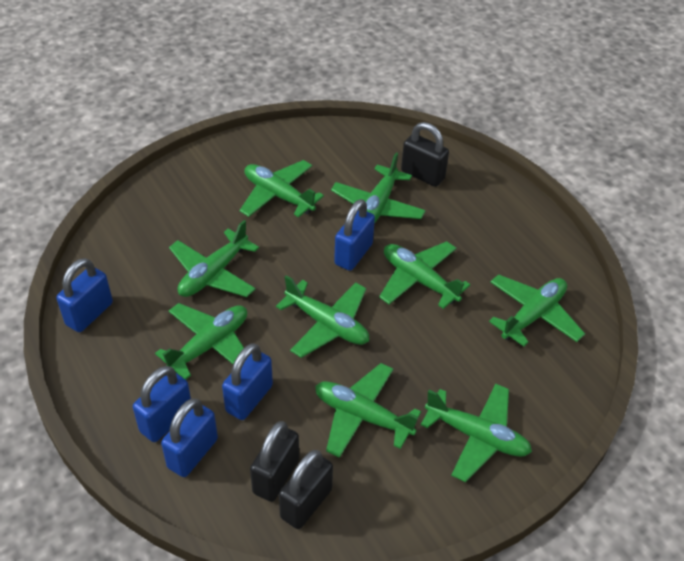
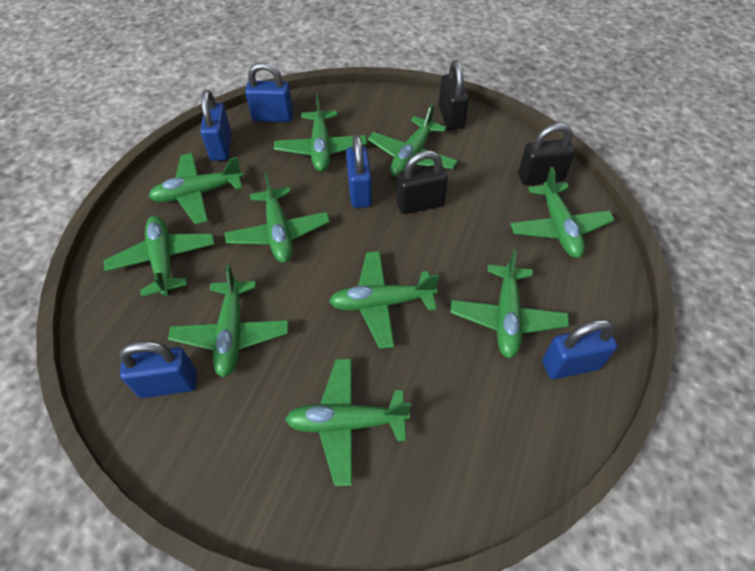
green plane: 9 -> 10

